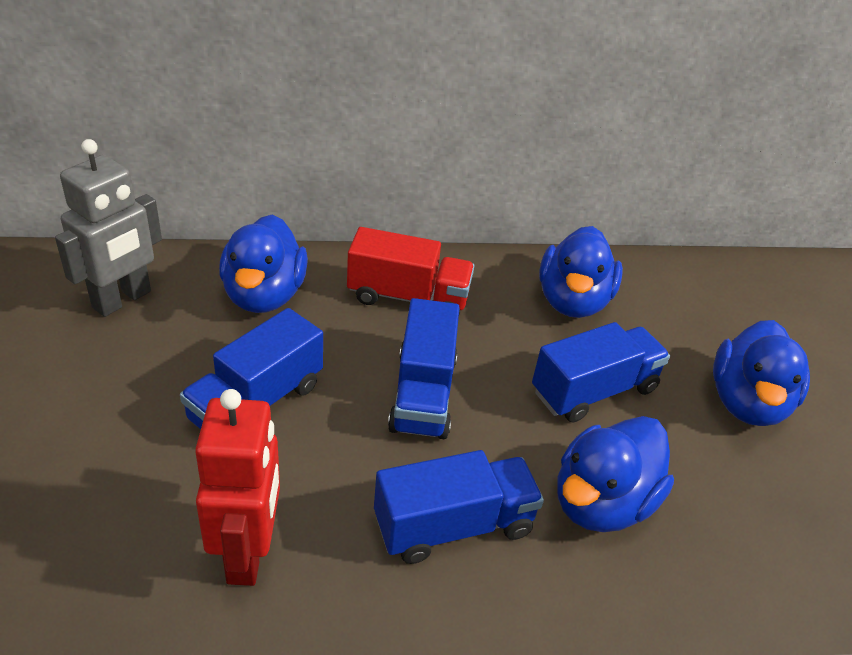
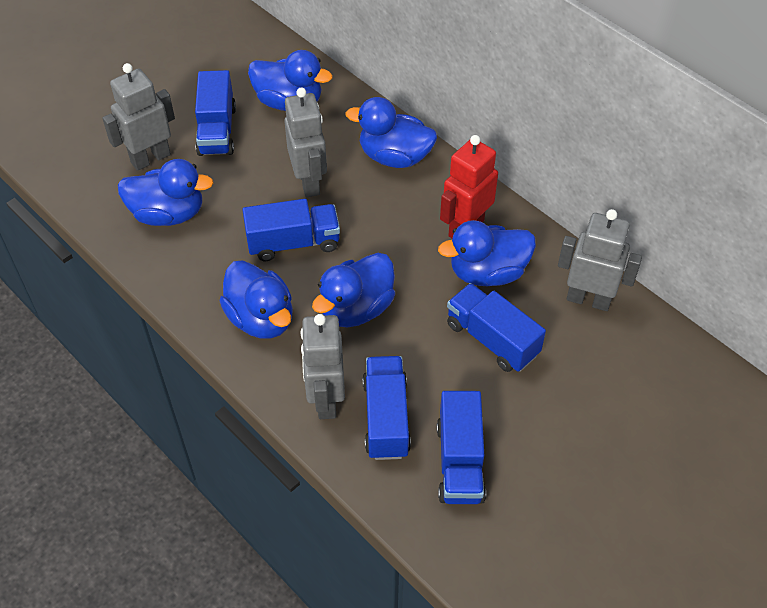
blue duck: 4 -> 6
blue truck: 4 -> 5
grey robot: 1 -> 4
red truck: 1 -> 0

